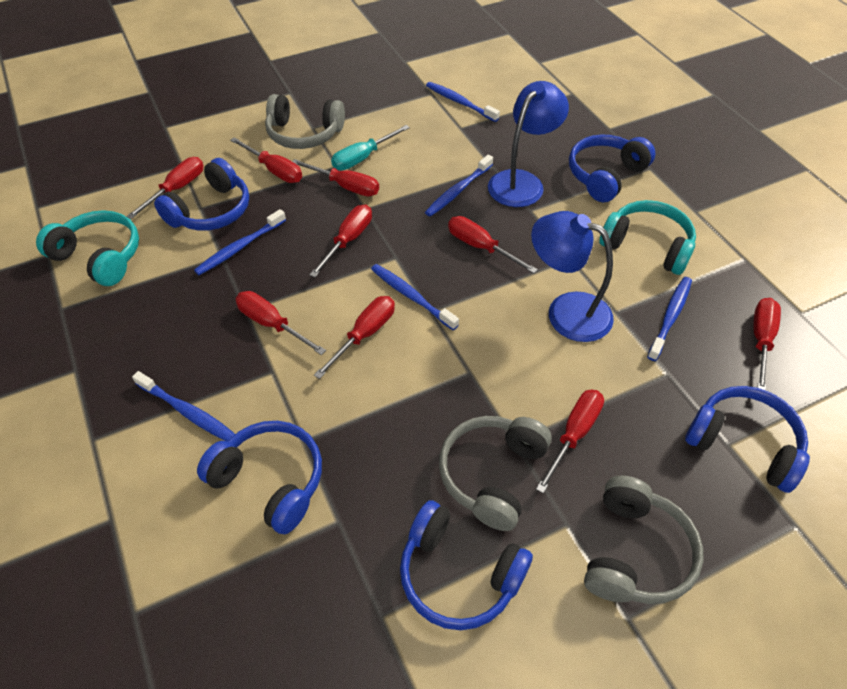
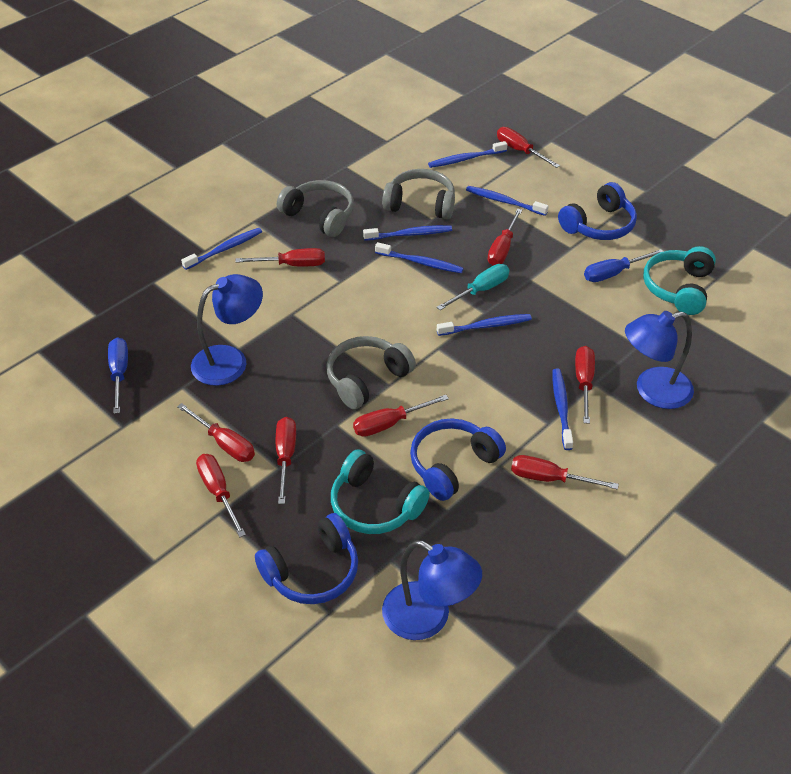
blue headphones: 5 -> 3
blue lamp: 2 -> 3
blue screwdriver: 0 -> 2
blue toothbrush: 6 -> 7

